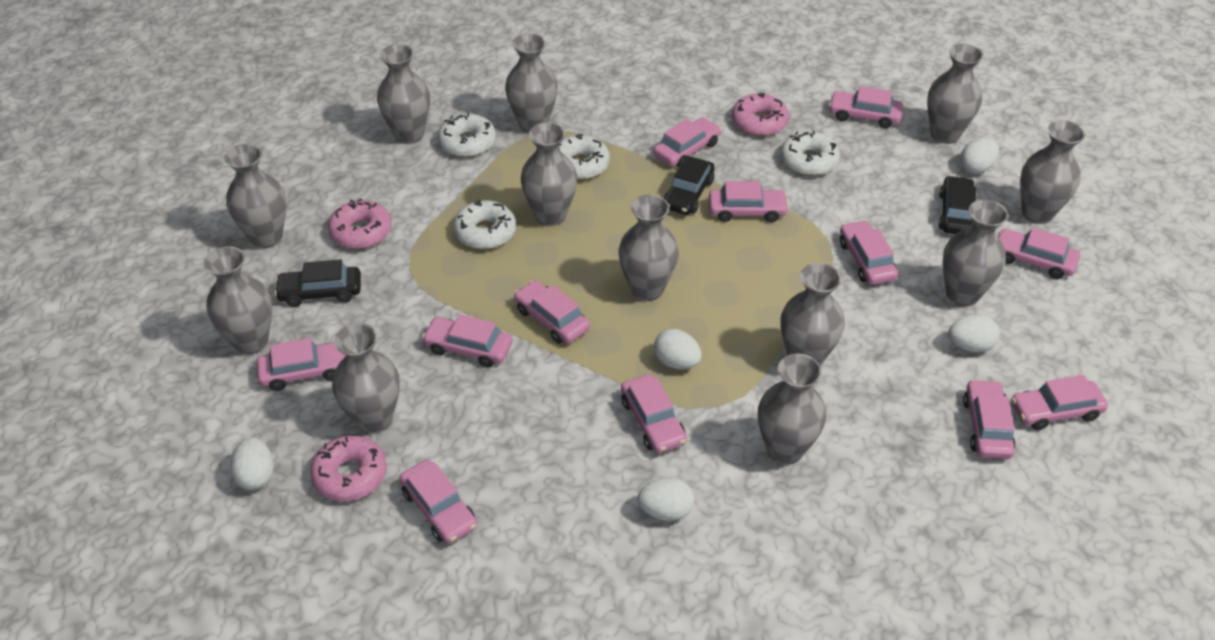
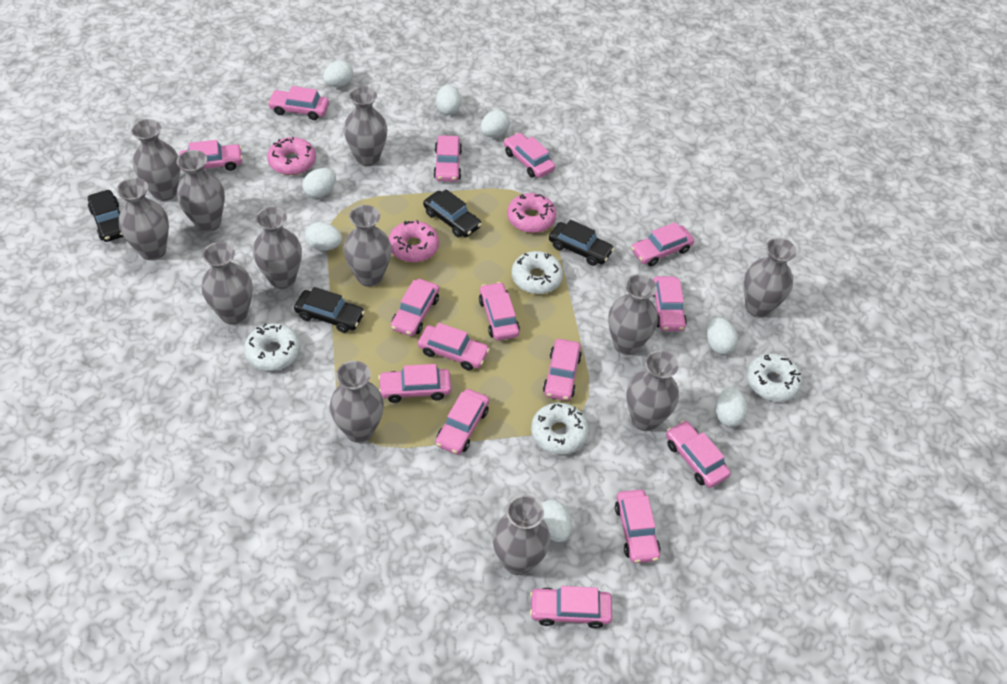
black car: 3 -> 4
pink car: 12 -> 15
white egg: 5 -> 8

